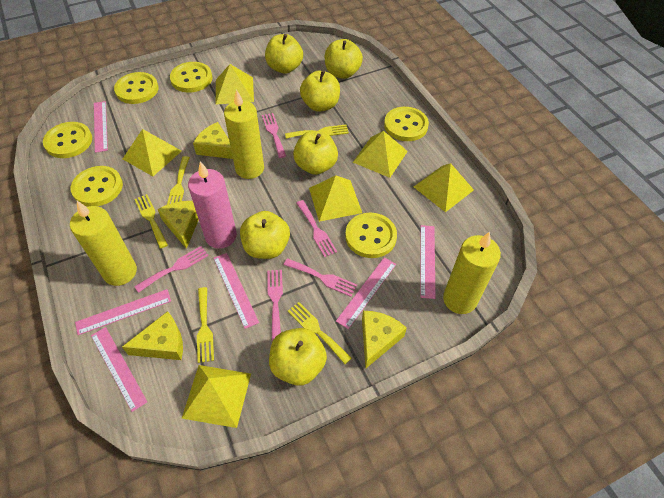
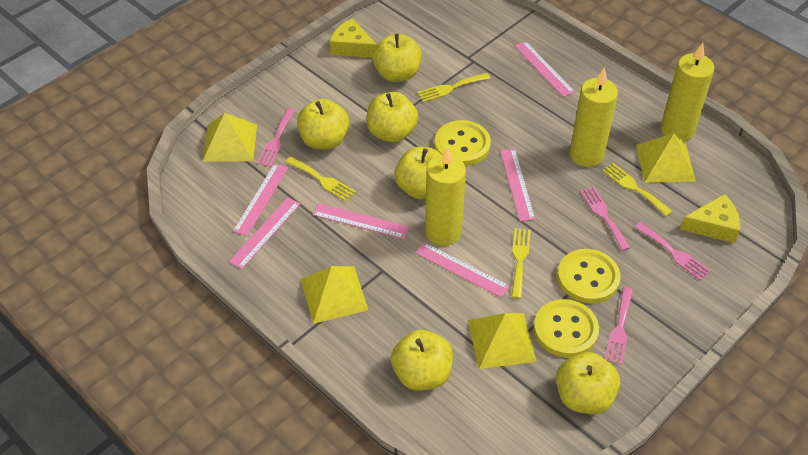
pink candle: 1 -> 0
pink fork: 5 -> 4
yellow button: 6 -> 3
yellow cheese: 4 -> 2
yellow fork: 5 -> 4
yellow pyramid: 6 -> 4

